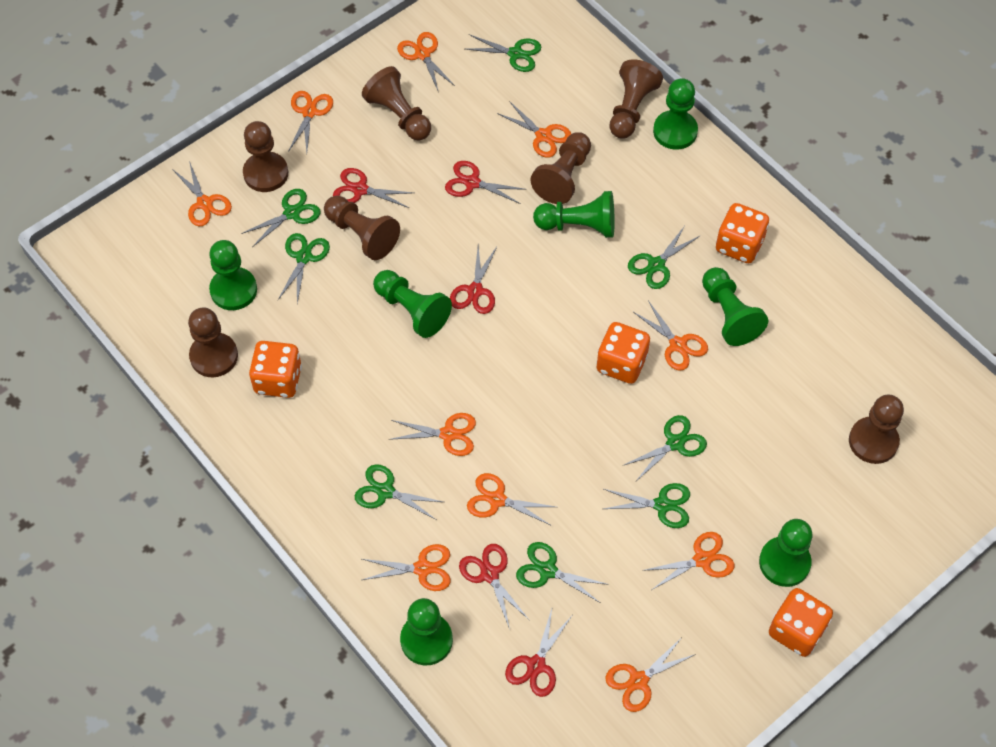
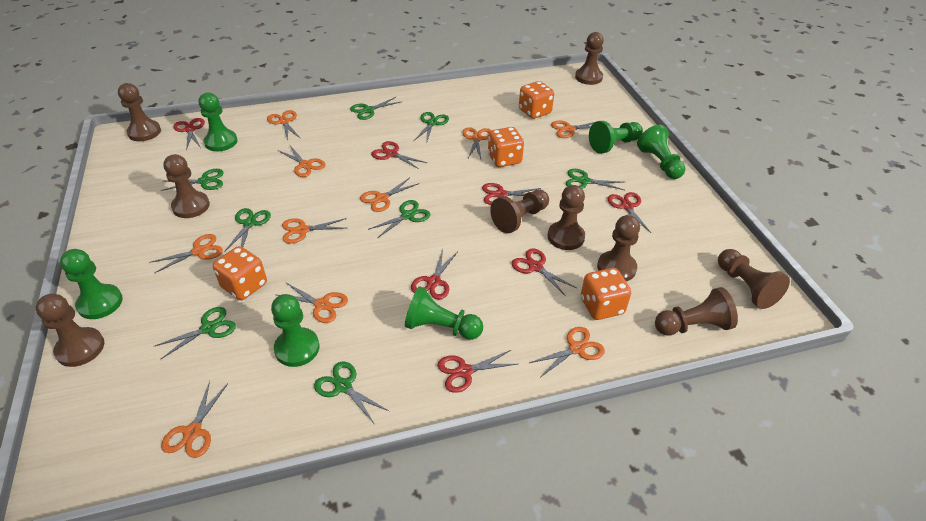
brown pawn: 7 -> 9
green pawn: 7 -> 6
red scissors: 5 -> 7

